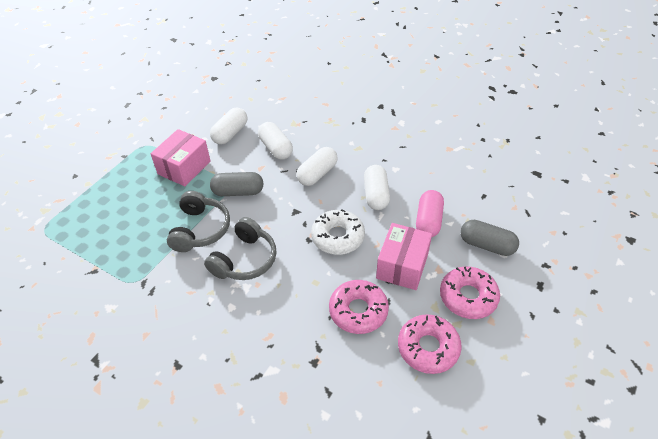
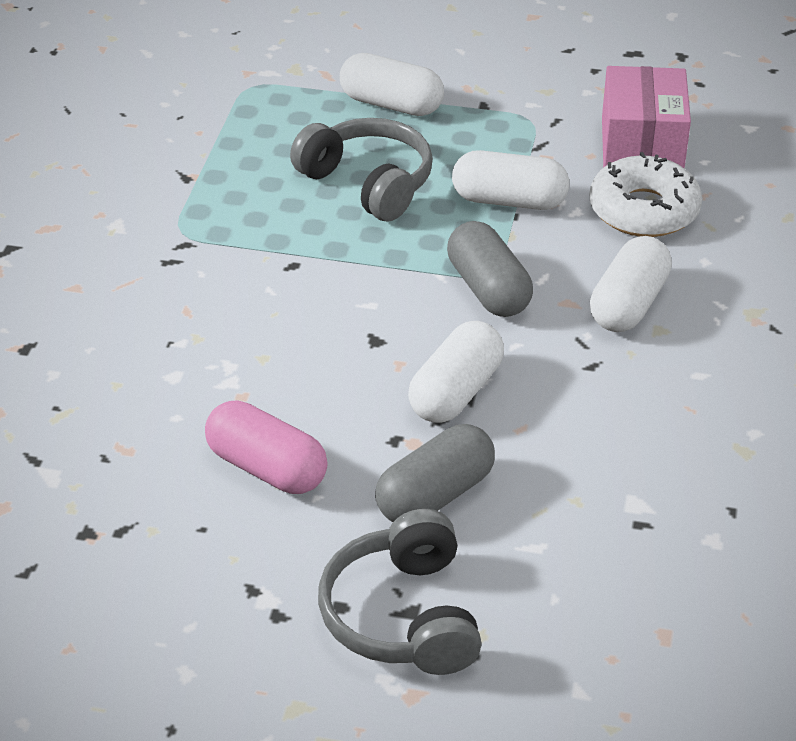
pink box: 2 -> 1
pink donut: 3 -> 0

